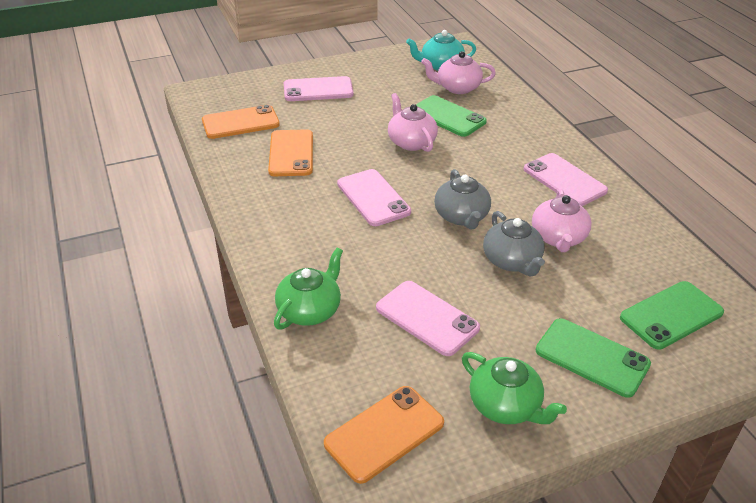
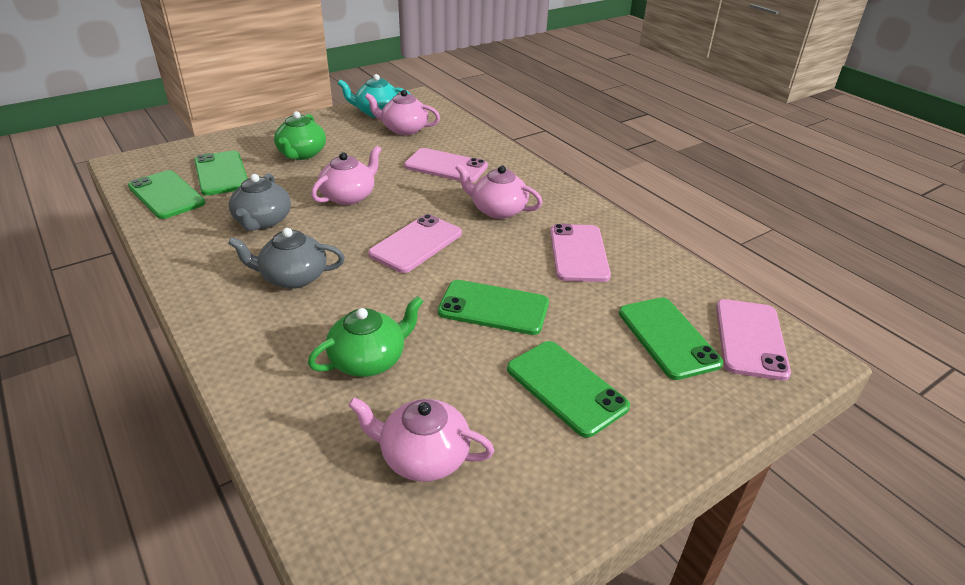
green phone: 3 -> 5
orange phone: 3 -> 0
pink teapot: 3 -> 4

